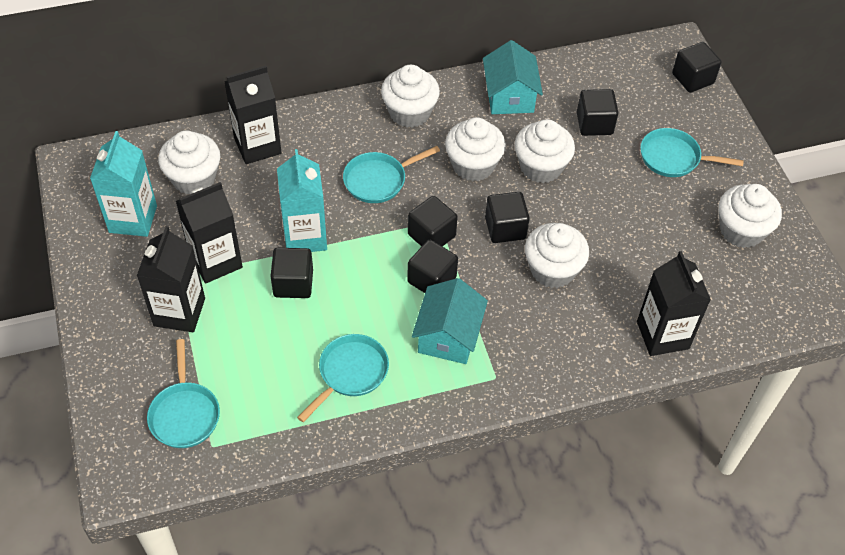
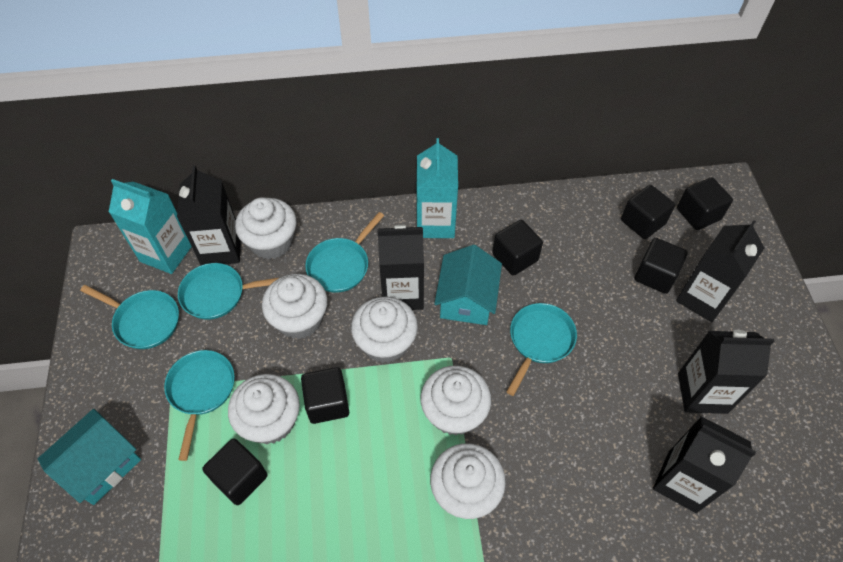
black carton: 4 -> 5
turquoise pan: 4 -> 5

